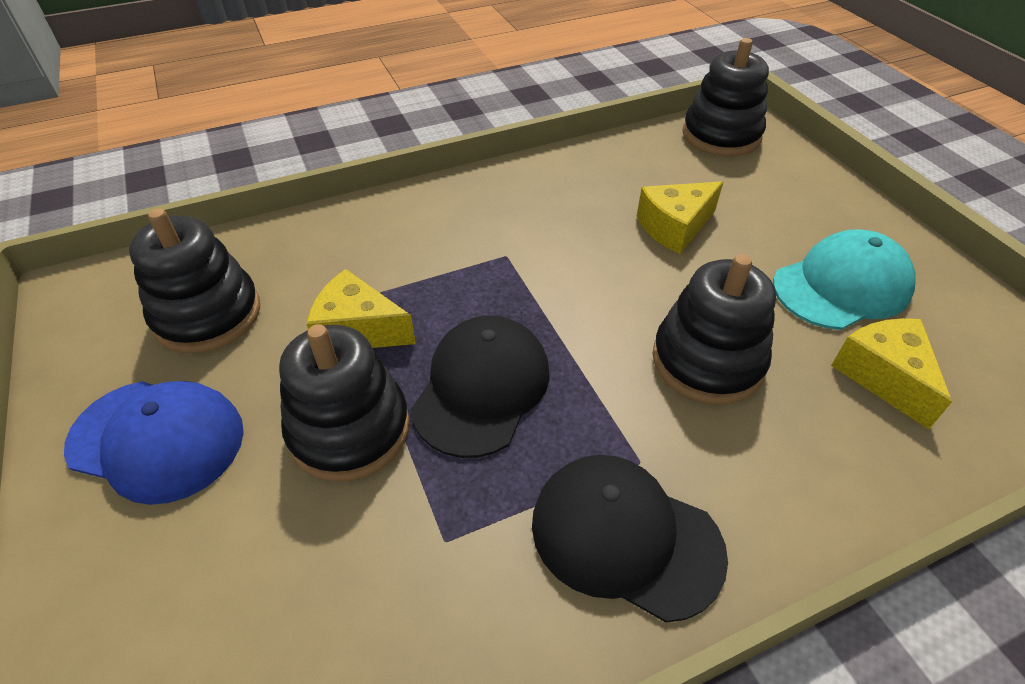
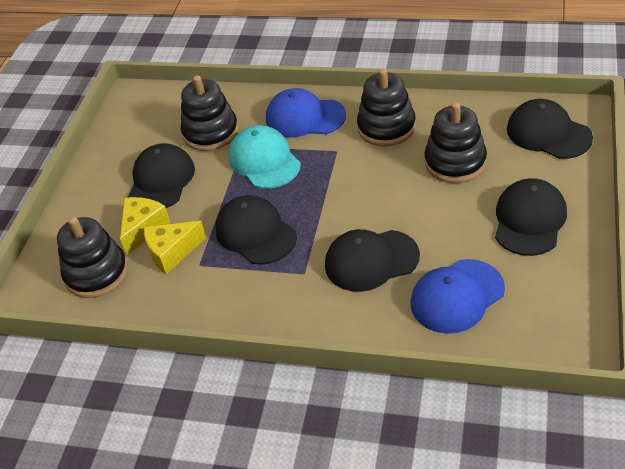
black cap: 2 -> 5
blue cap: 1 -> 2
yellow cheese: 3 -> 2

